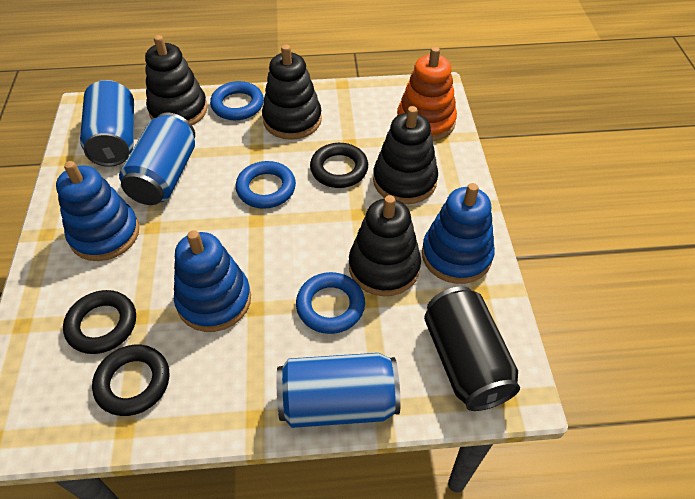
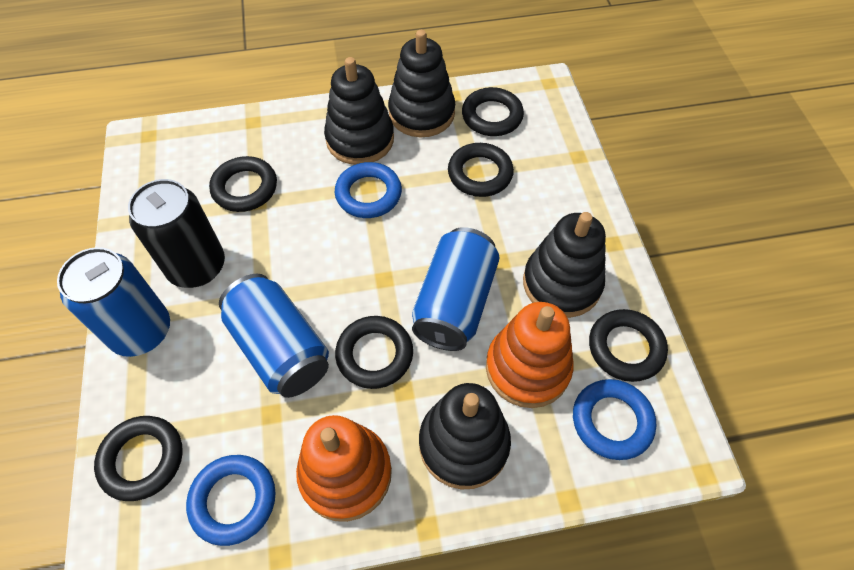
black ring: 3 -> 6
blue stacking toy: 3 -> 0
orange stacking toy: 1 -> 2

